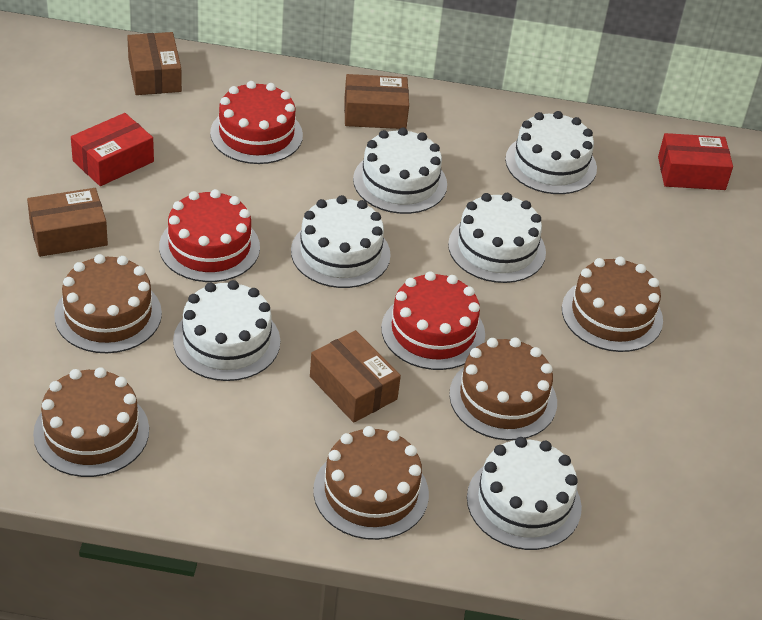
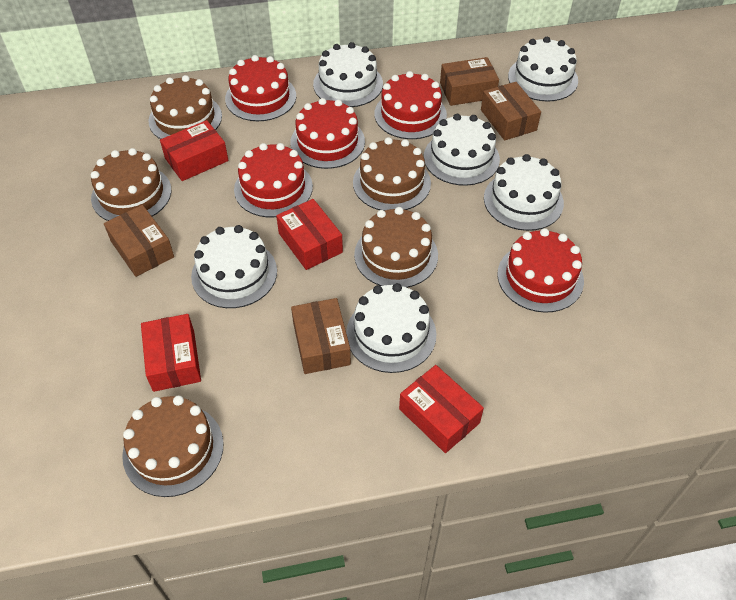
red box: 2 -> 4
red cake: 3 -> 5

